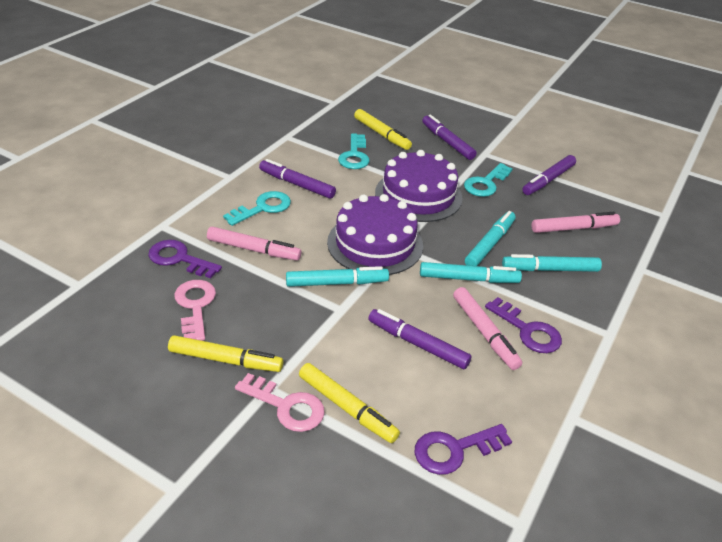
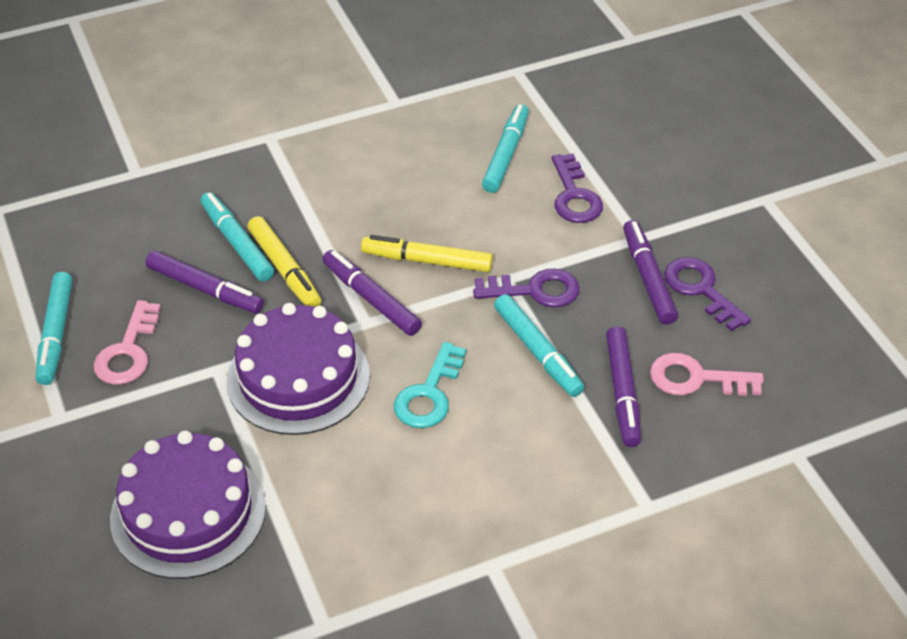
pink marker: 3 -> 0
turquoise key: 3 -> 1
yellow marker: 3 -> 2

